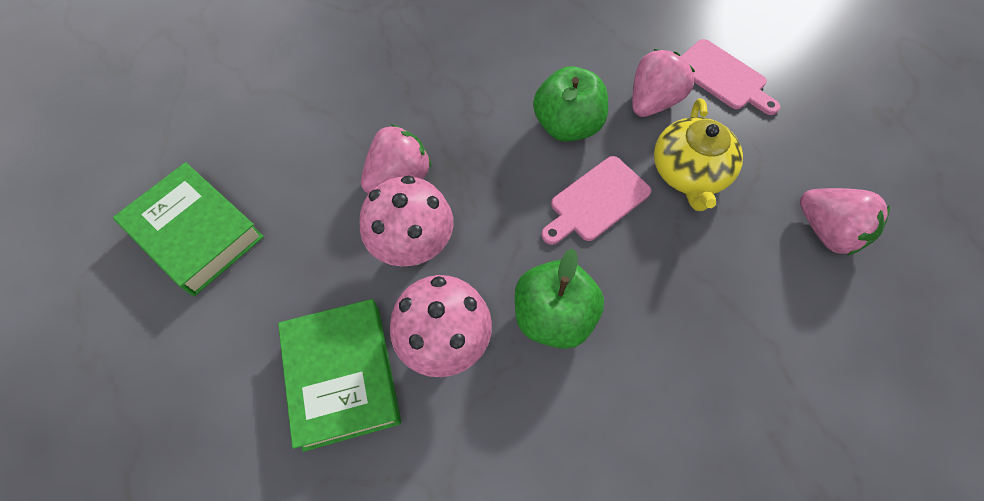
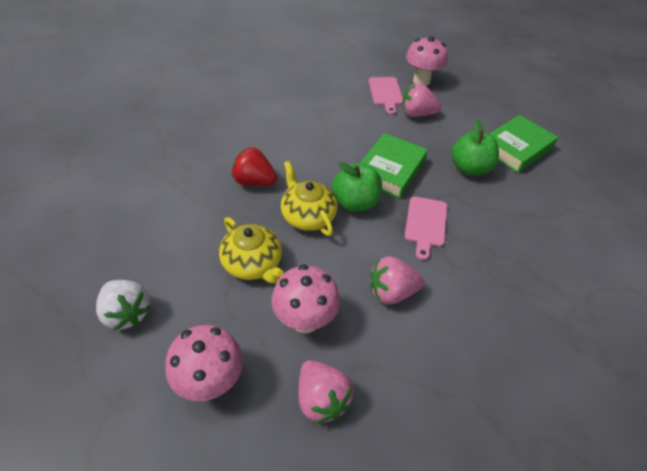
pink mushroom: 2 -> 3
red strawberry: 0 -> 1
white strawberry: 0 -> 1
yellow teapot: 1 -> 2

